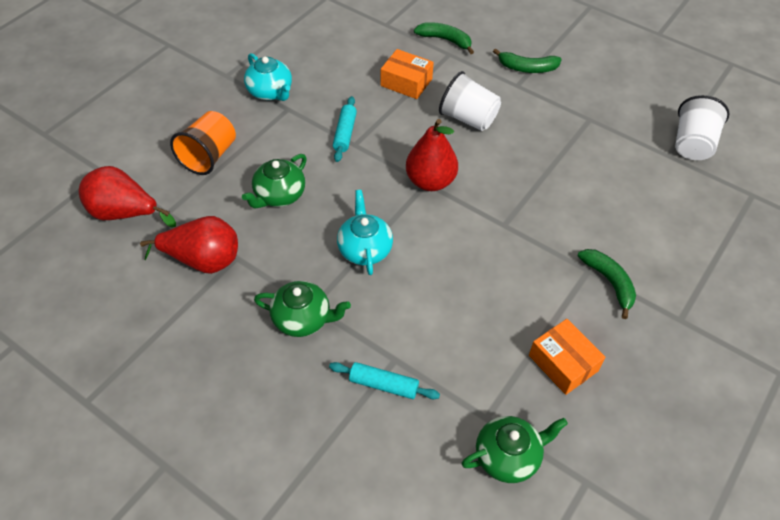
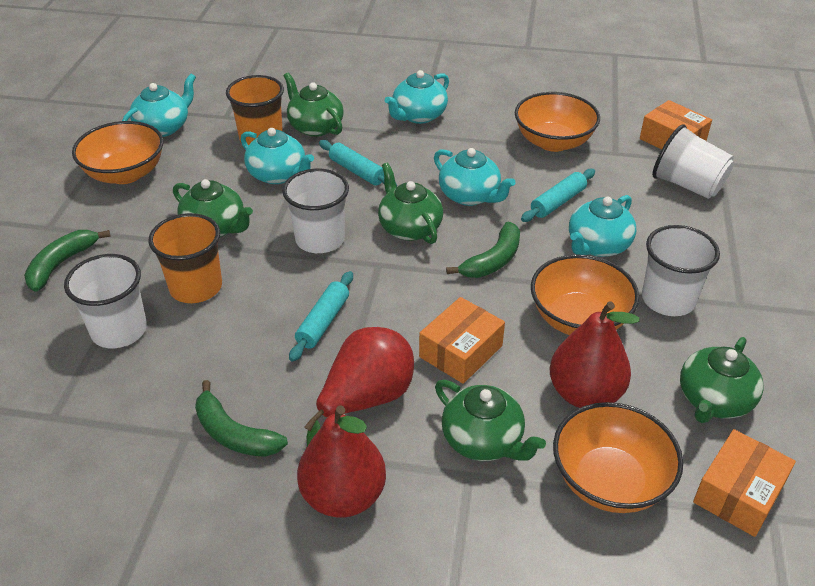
green teapot: 3 -> 5
orange bowl: 0 -> 4
orange box: 2 -> 3
orange cup: 1 -> 2
turquoise rolling pin: 2 -> 3
turquoise teapot: 2 -> 5
white cup: 2 -> 4

